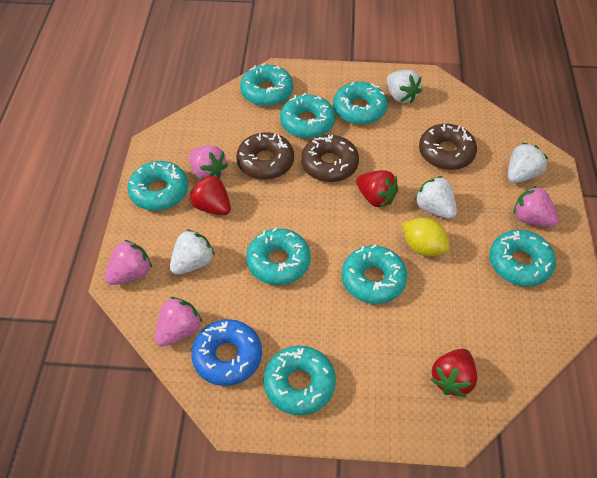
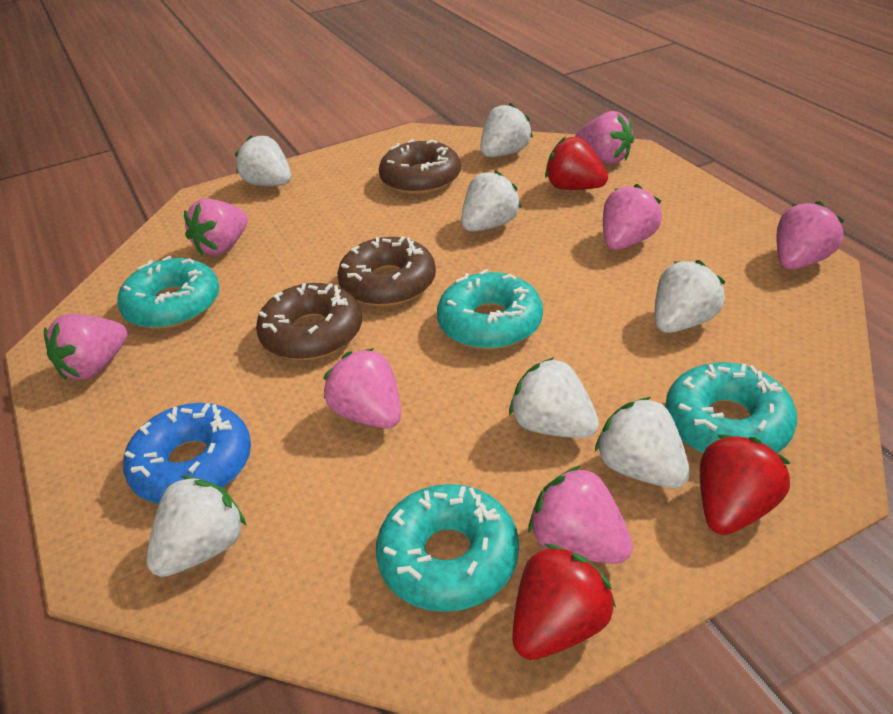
pink strawberry: 4 -> 7
turquoise donut: 8 -> 4
white strawberry: 4 -> 7
yellow lemon: 1 -> 0

